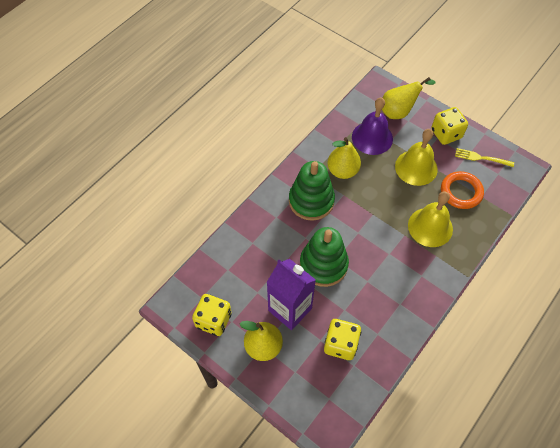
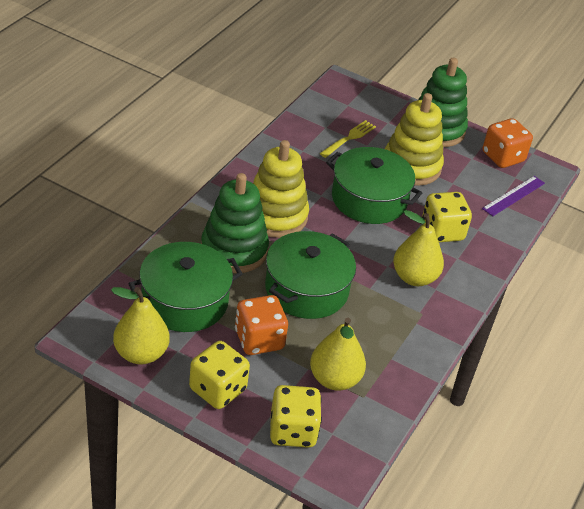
green pot: 0 -> 3
orange dice: 0 -> 2
orange ring: 1 -> 0
purple bell: 1 -> 0
purple carton: 1 -> 0
purple ruler: 0 -> 1
yellow bell: 2 -> 0
yellow stacking toy: 0 -> 2

